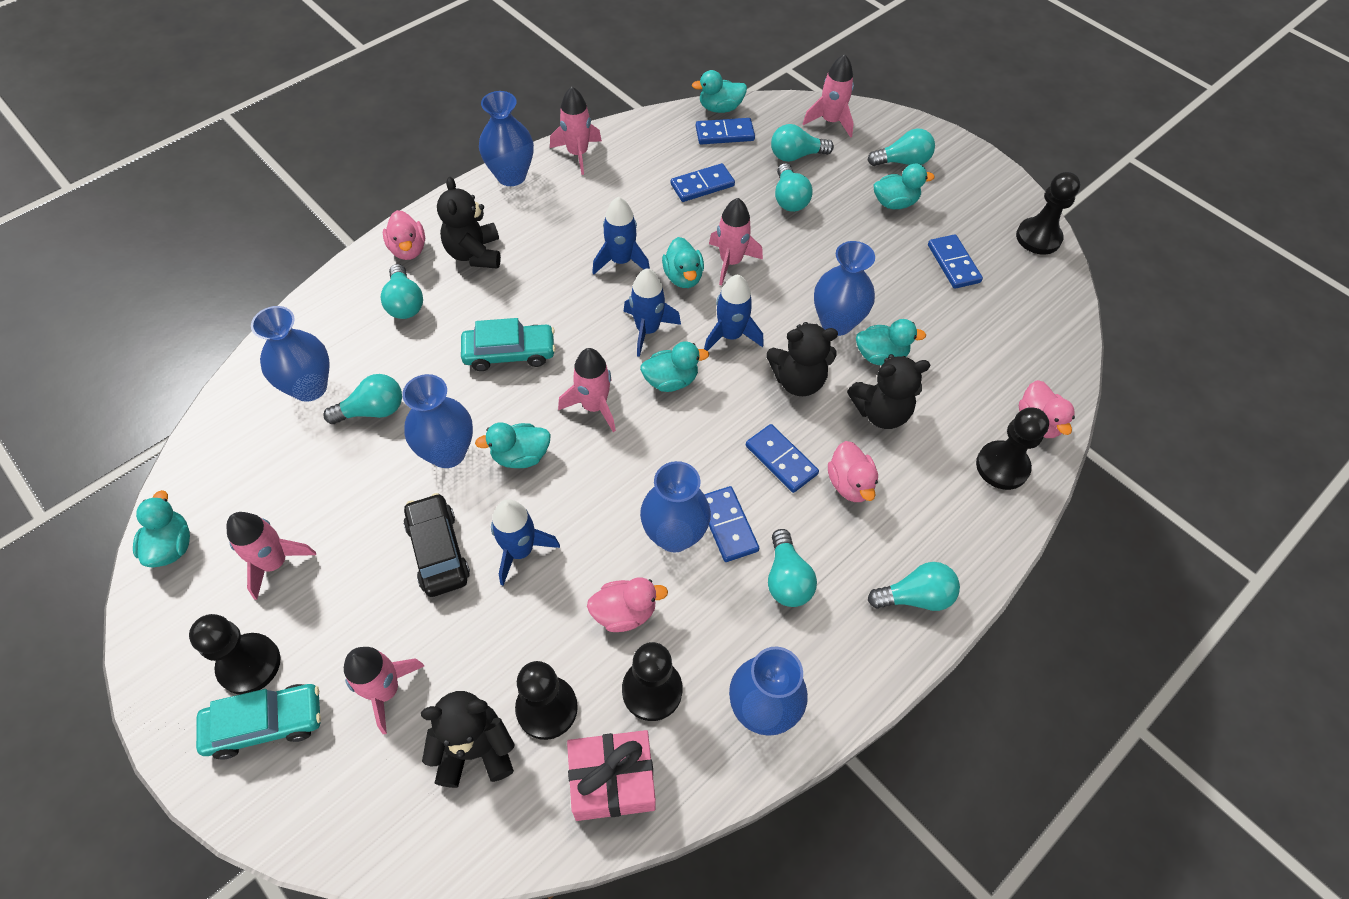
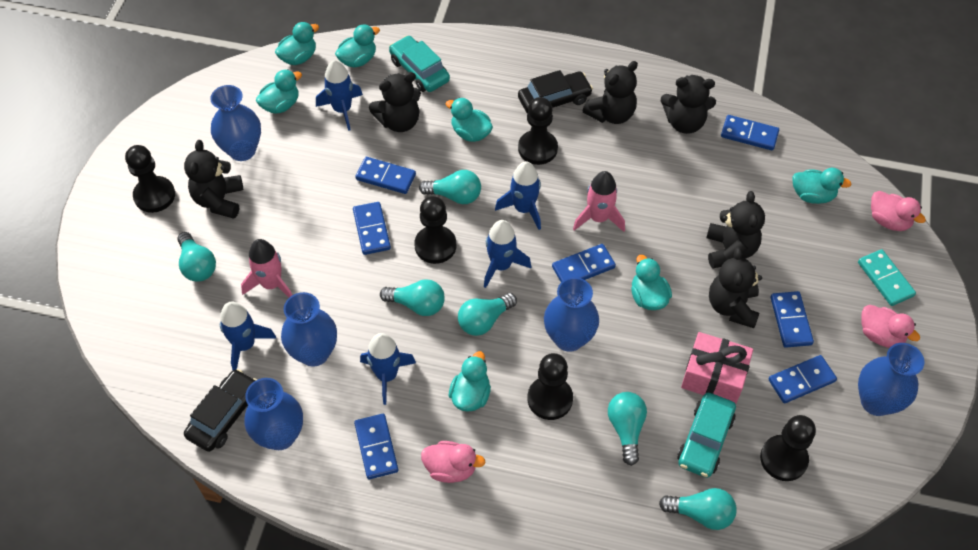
black car: 1 -> 2
black teddy bear: 4 -> 6
blue domino: 5 -> 7
blue rocket: 4 -> 5
blue vase: 6 -> 5
pink duck: 4 -> 3
pink rocket: 6 -> 2
turquoise domino: 0 -> 1
turquoise light bulb: 7 -> 6

